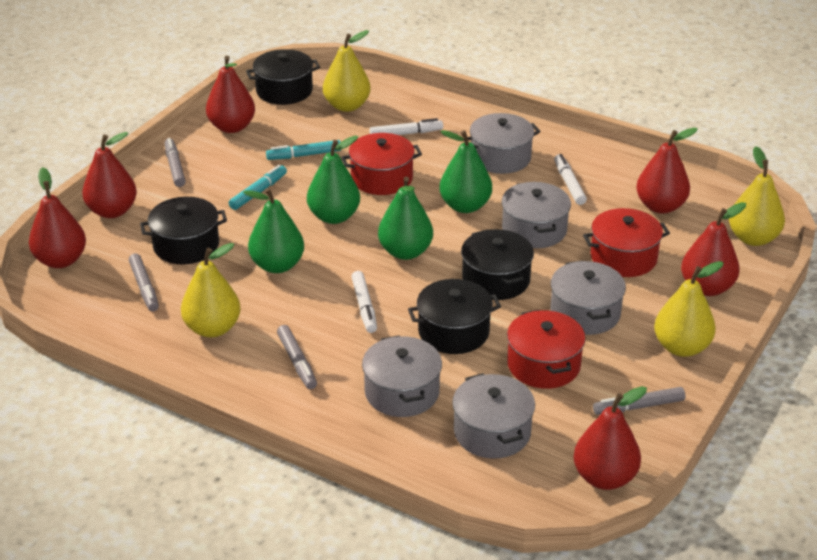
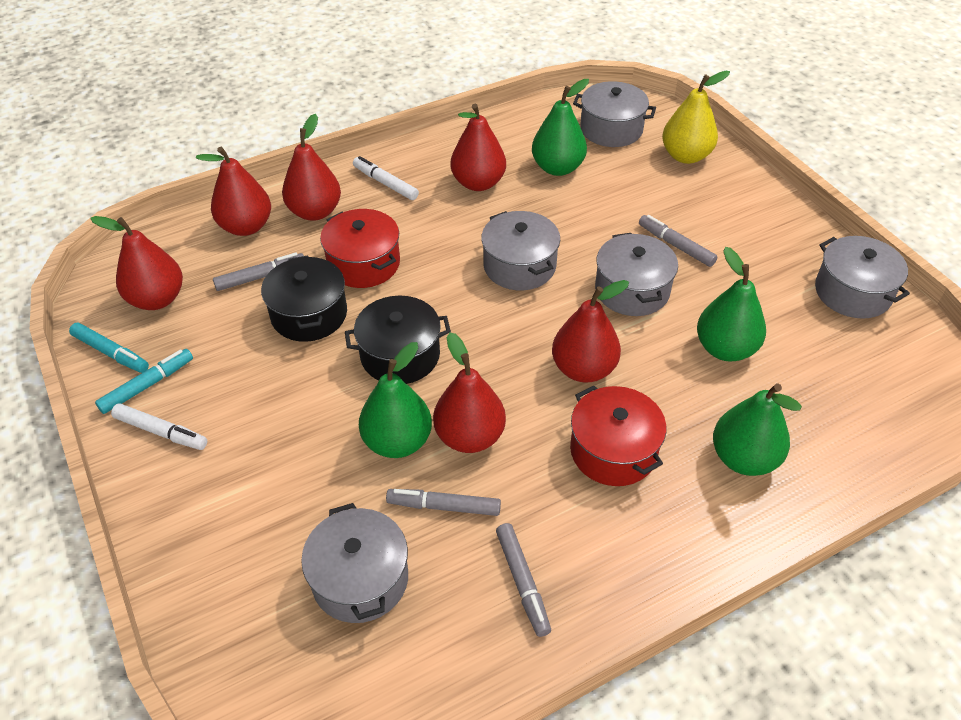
black pot: 4 -> 2
red pot: 3 -> 2
white marker: 3 -> 2
yellow pear: 4 -> 1

